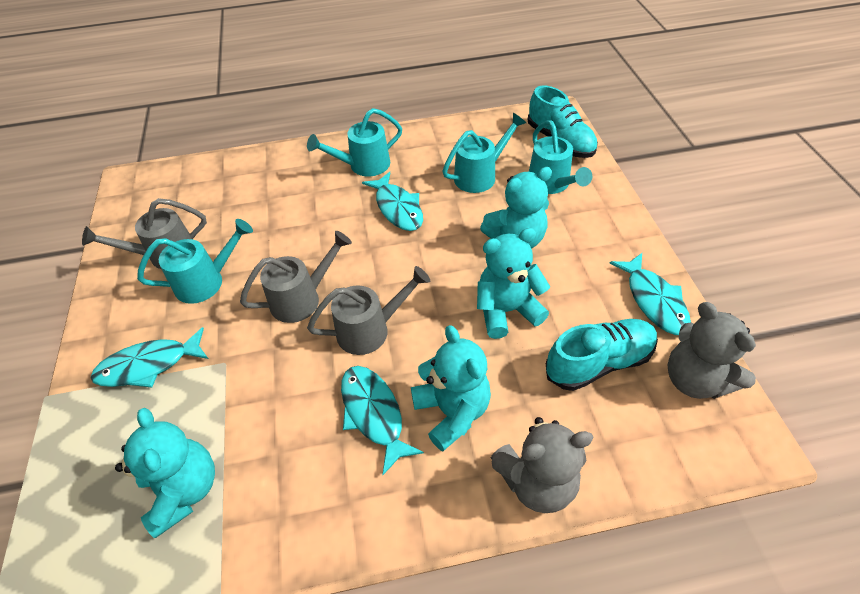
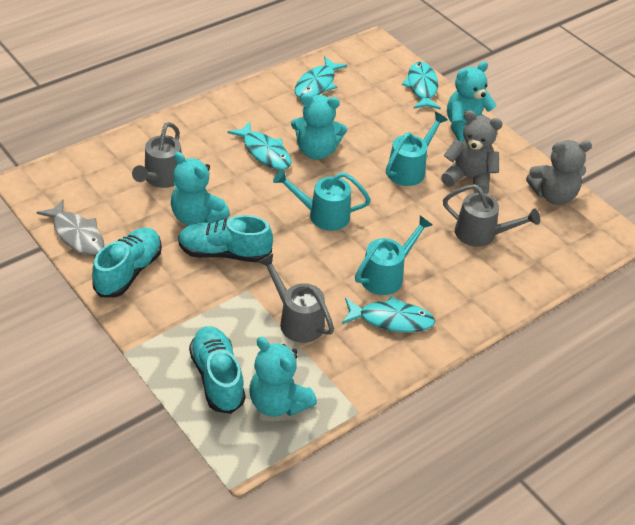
grey fish: 0 -> 1
turquoise shoe: 2 -> 3
turquoise watering can: 4 -> 3

